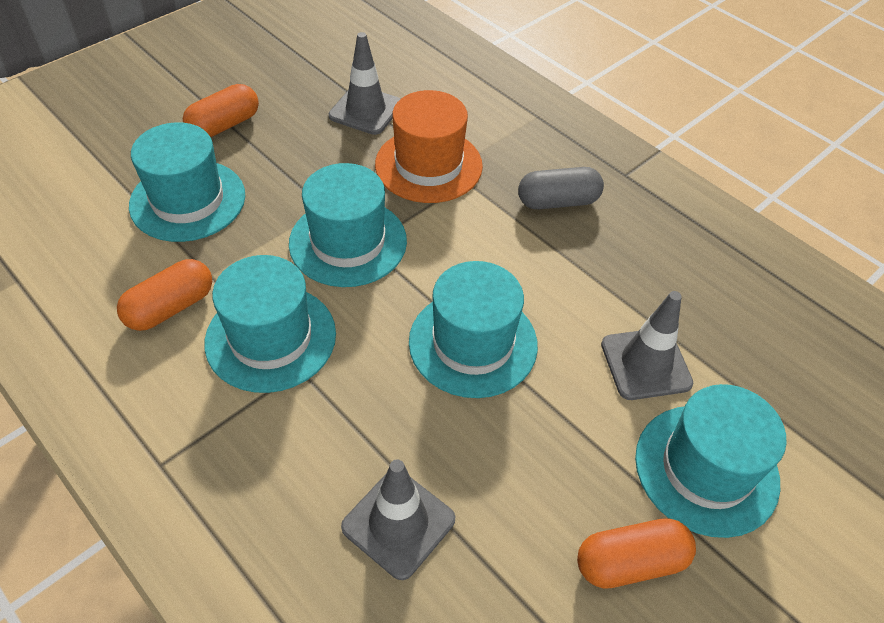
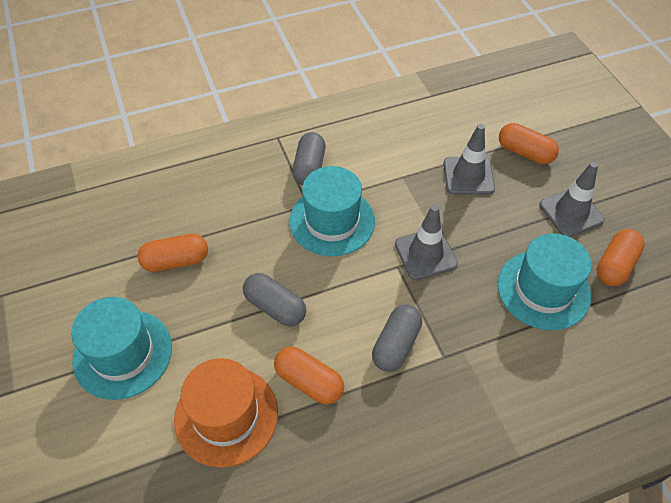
grey capsule: 1 -> 3
orange capsule: 3 -> 4
turquoise hat: 5 -> 3

